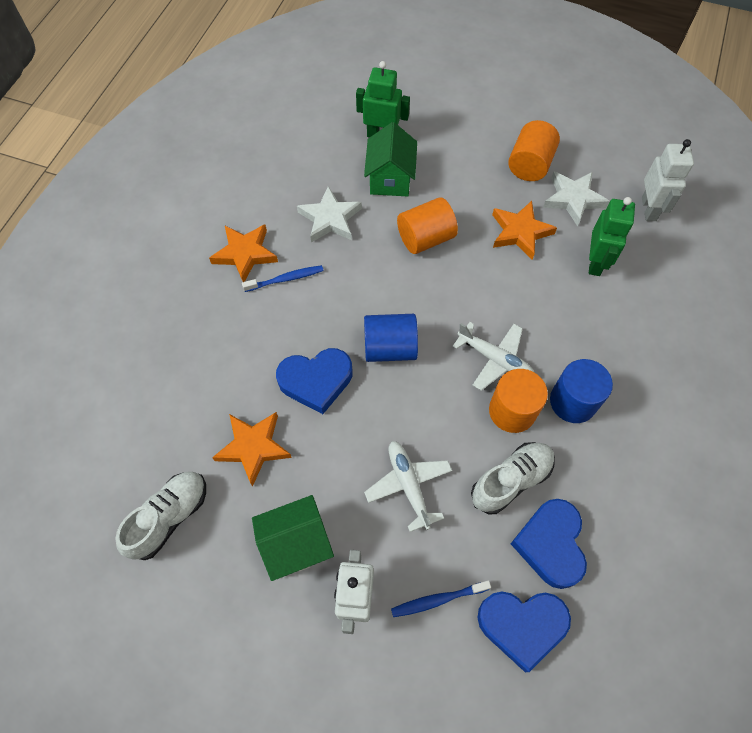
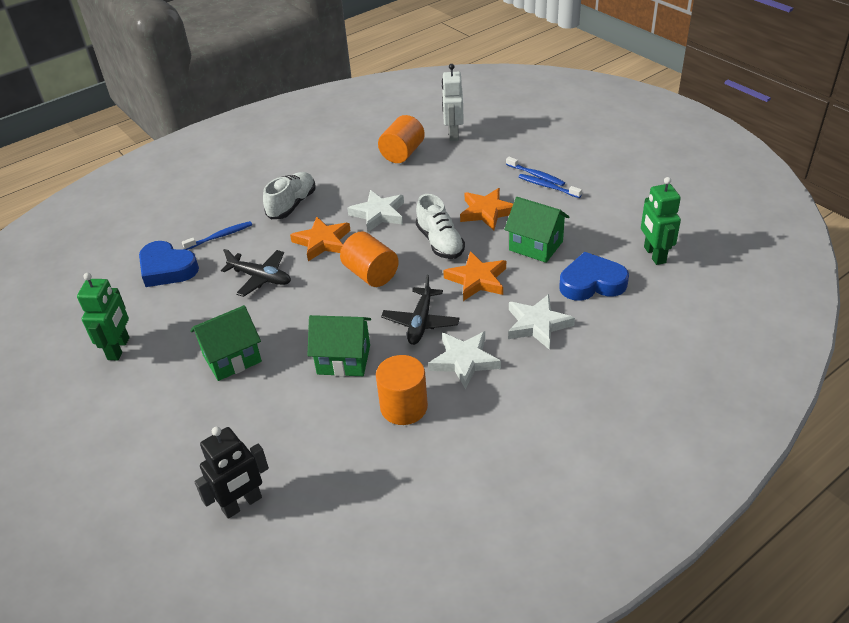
black plane: 0 -> 2
black robot: 0 -> 1
blue cylinder: 2 -> 0
blue heart: 3 -> 2
blue toothbrush: 2 -> 3
green house: 2 -> 3
white plane: 2 -> 0
white robot: 2 -> 1
white star: 2 -> 3

